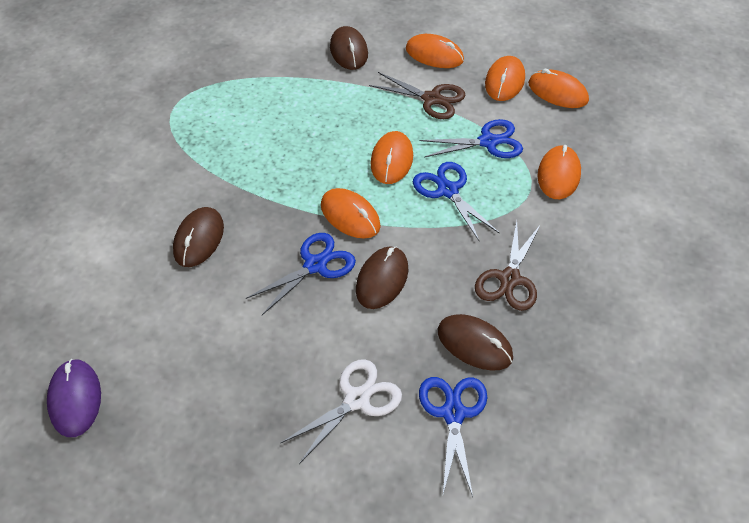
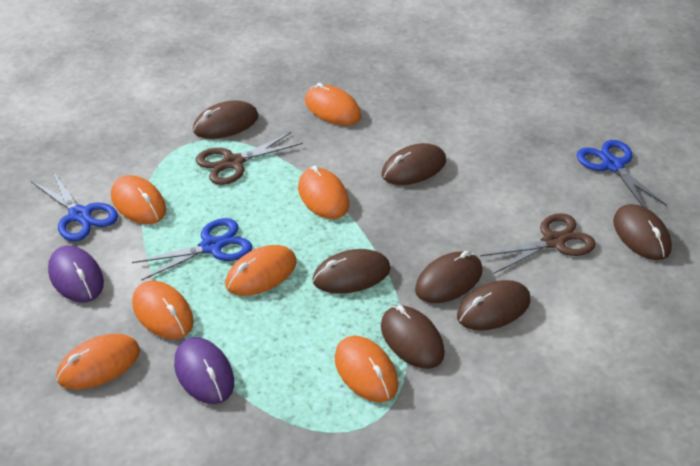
blue scissors: 4 -> 3
brown mouse: 4 -> 7
orange mouse: 6 -> 7
purple mouse: 1 -> 2
white scissors: 1 -> 0

